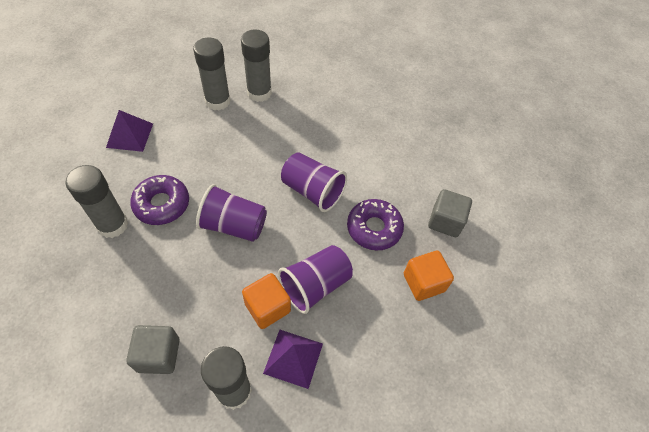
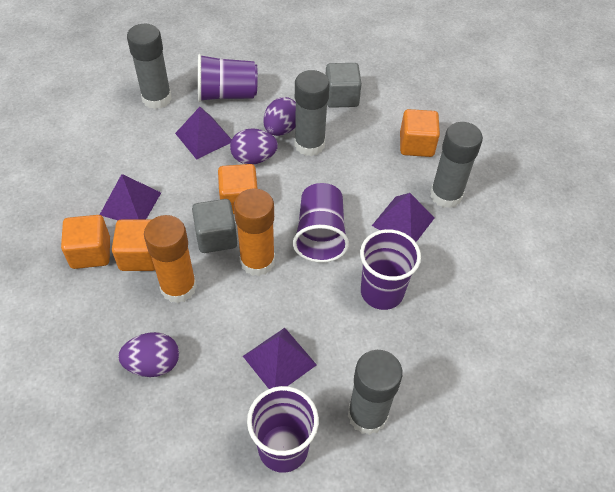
orange cube: 2 -> 4
orange glue stick: 0 -> 2
purple cup: 3 -> 4
purple donut: 2 -> 0
purple egg: 0 -> 3
purple pyramid: 2 -> 4

